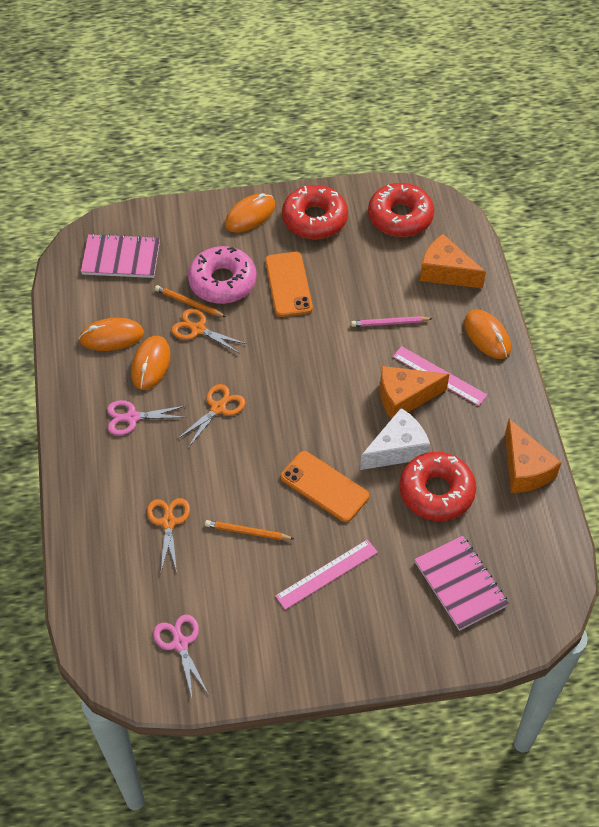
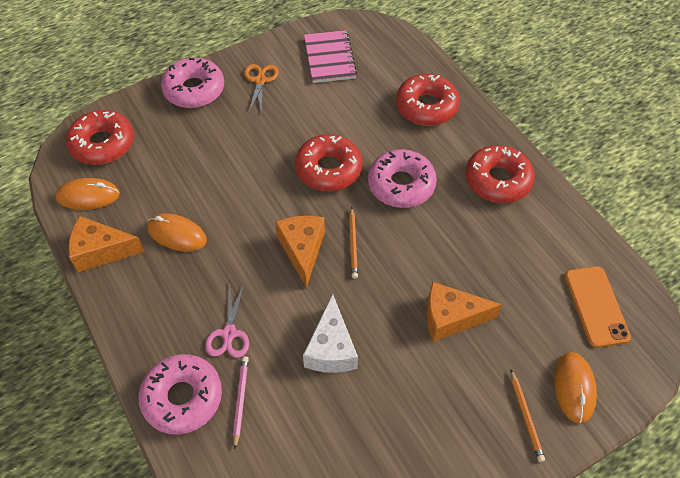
orange mouse: 4 -> 3
orange phone: 2 -> 1
orange scissors: 3 -> 1
pink donut: 1 -> 3
pink notebook: 2 -> 1
pink ruler: 2 -> 0
pink scissors: 2 -> 1
red donut: 3 -> 4

